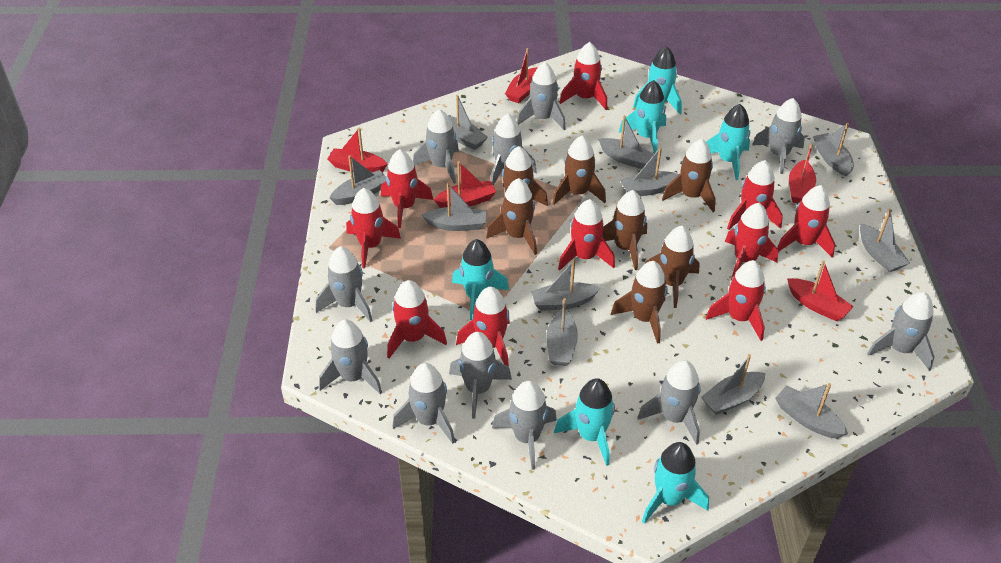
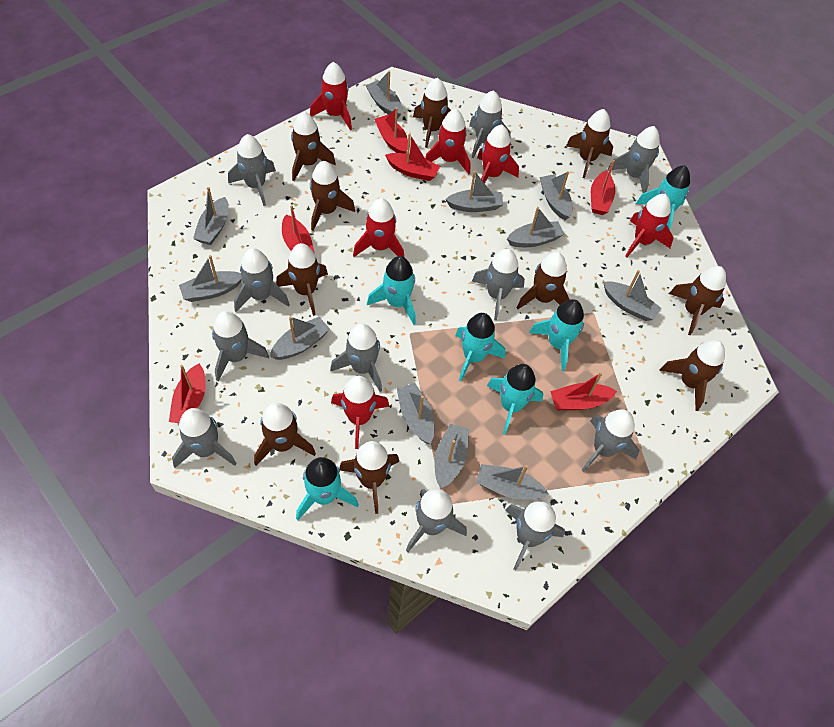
brown rocket: 7 -> 10
red boat: 5 -> 6
red rocket: 10 -> 6

